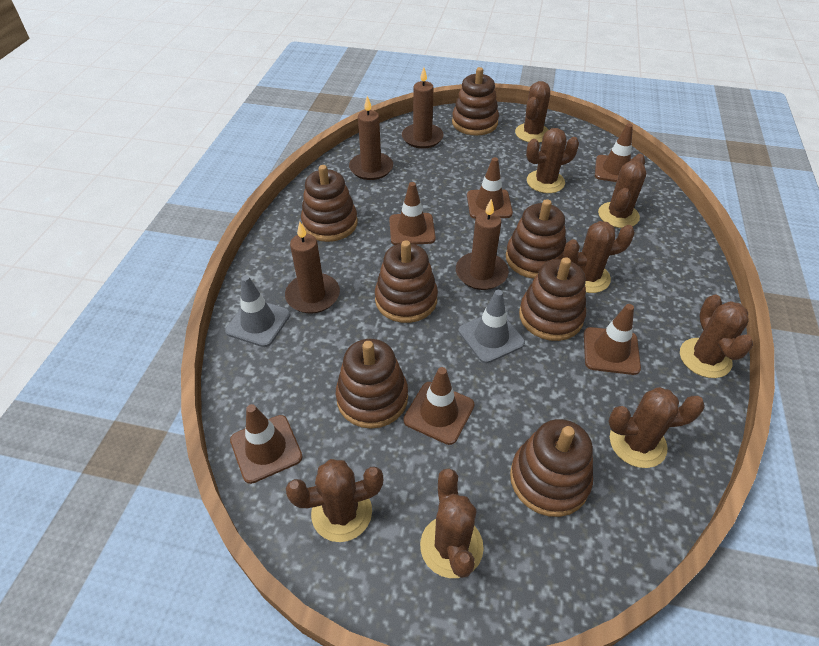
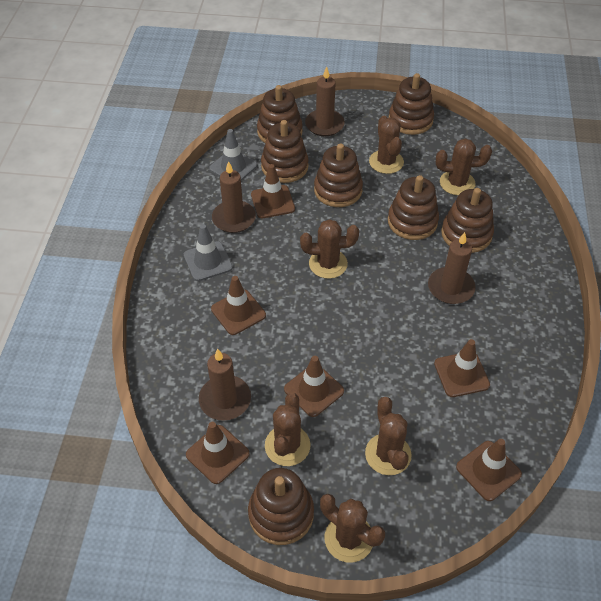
brown cactus: 8 -> 6

